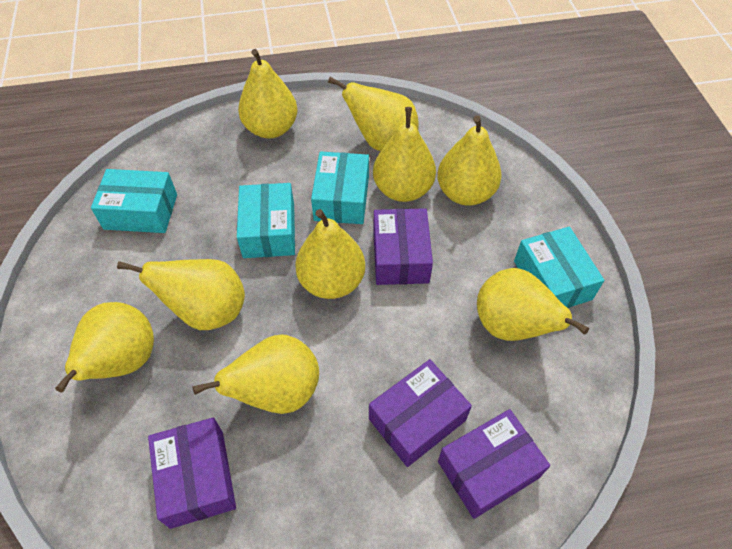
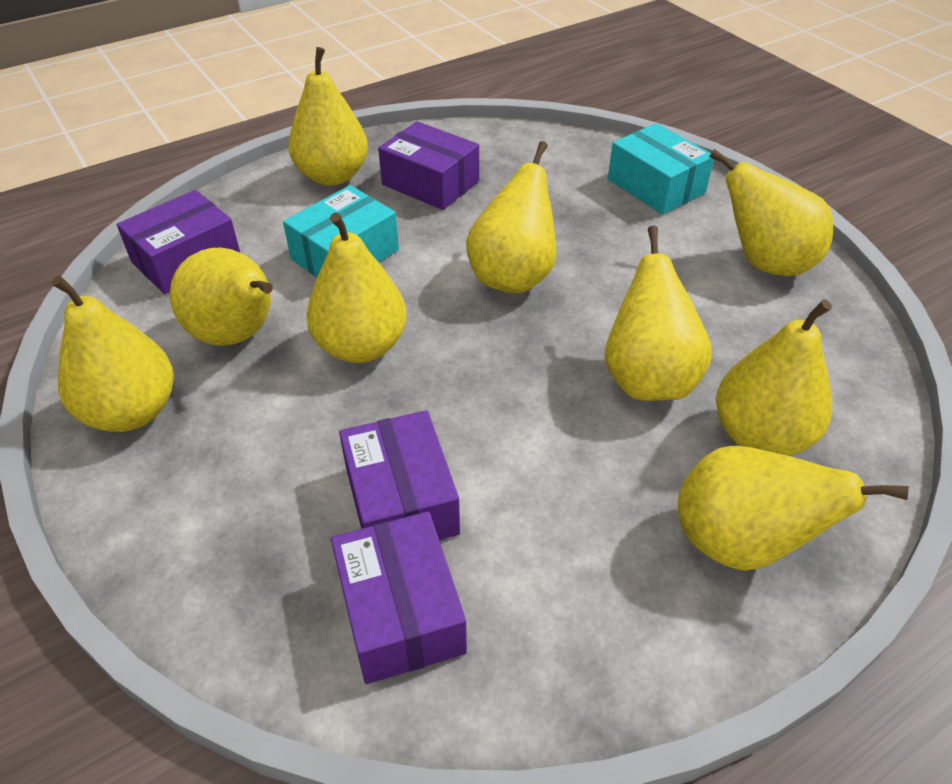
turquoise box: 4 -> 2

